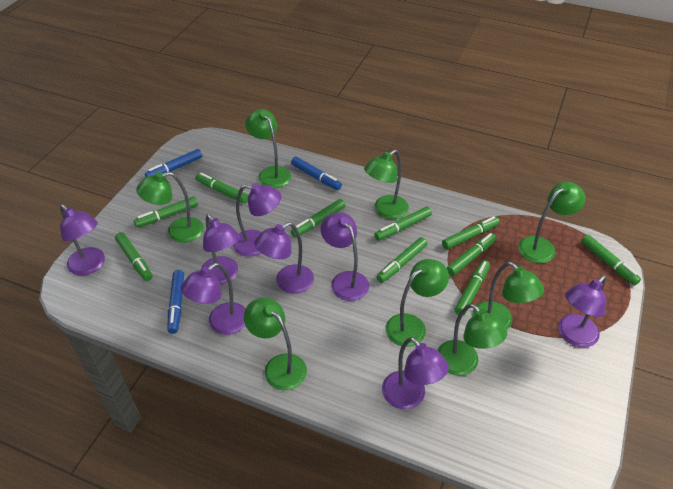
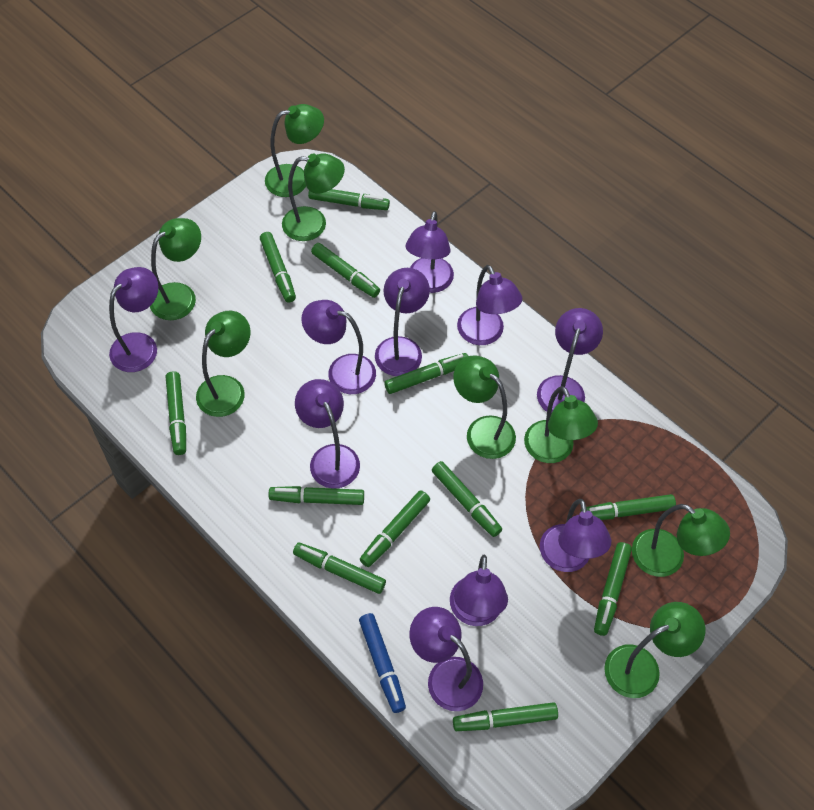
blue marker: 3 -> 1
green marker: 10 -> 12
purple lamp: 8 -> 10

